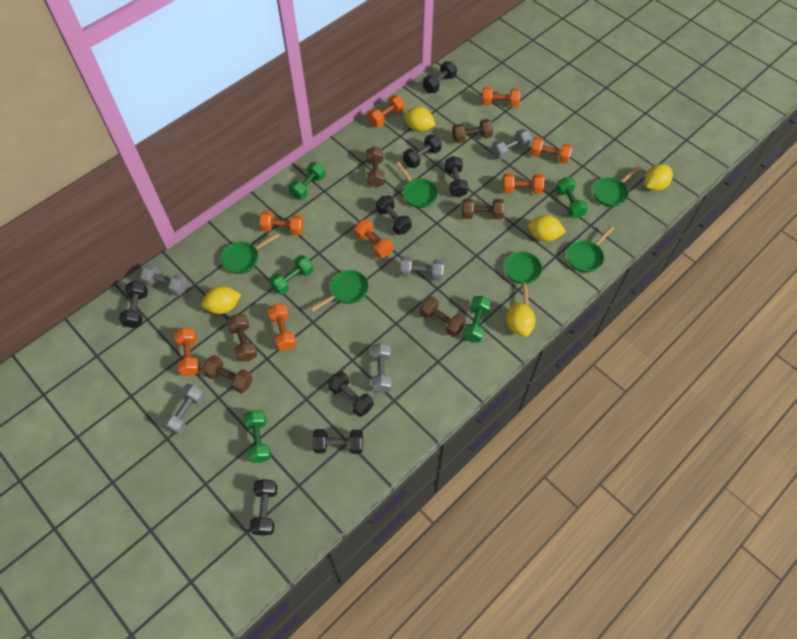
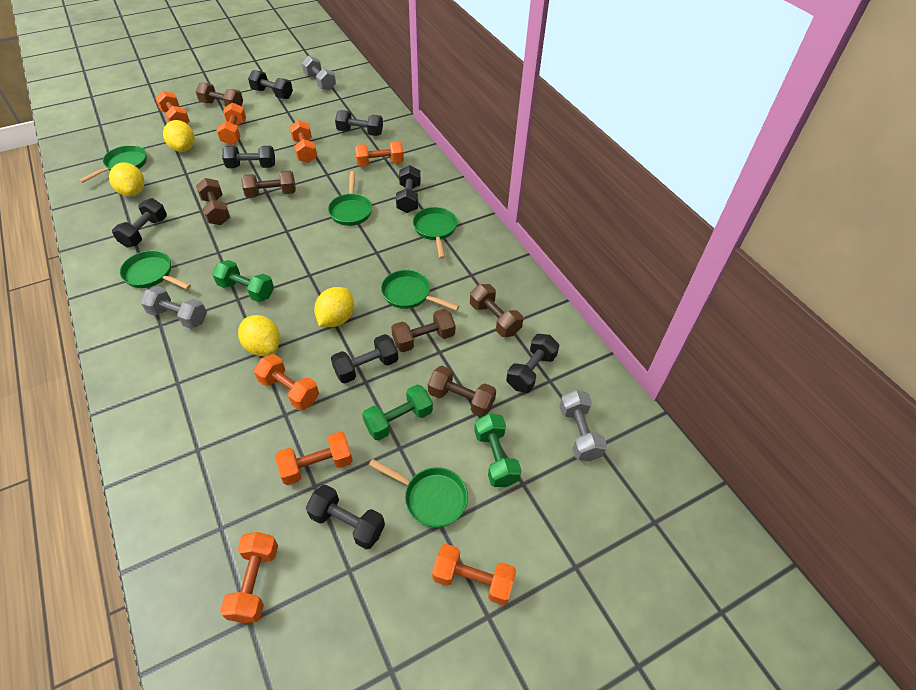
green dumbbell: 5 -> 3
grey dumbbell: 5 -> 3
yellow lemon: 5 -> 4

